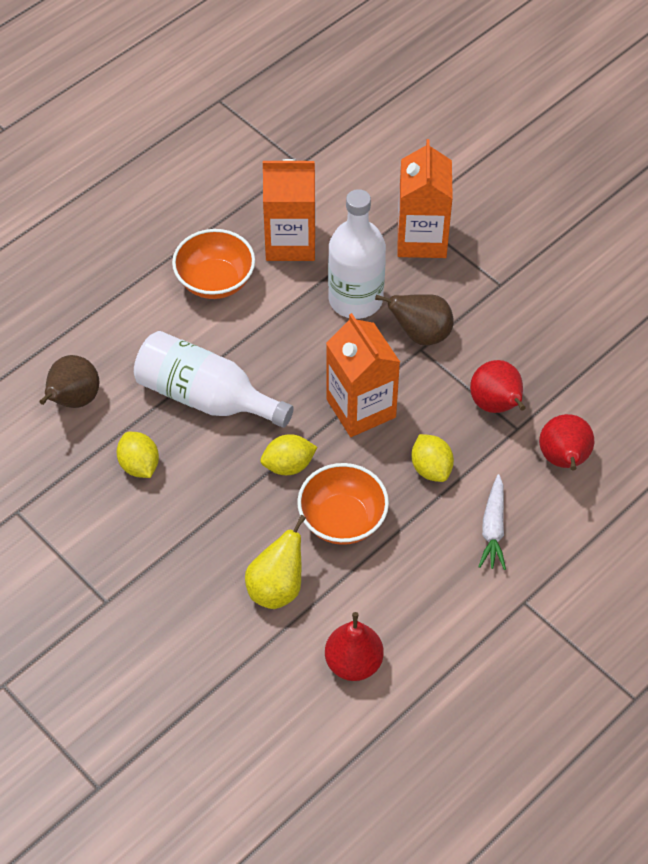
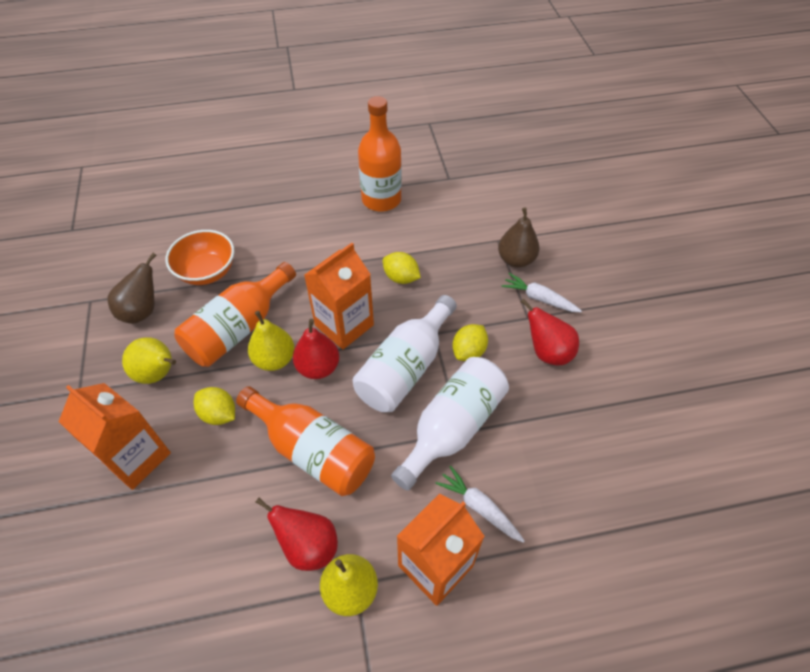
orange bottle: 0 -> 3
orange bowl: 2 -> 1
white carrot: 1 -> 2
yellow pear: 1 -> 3

